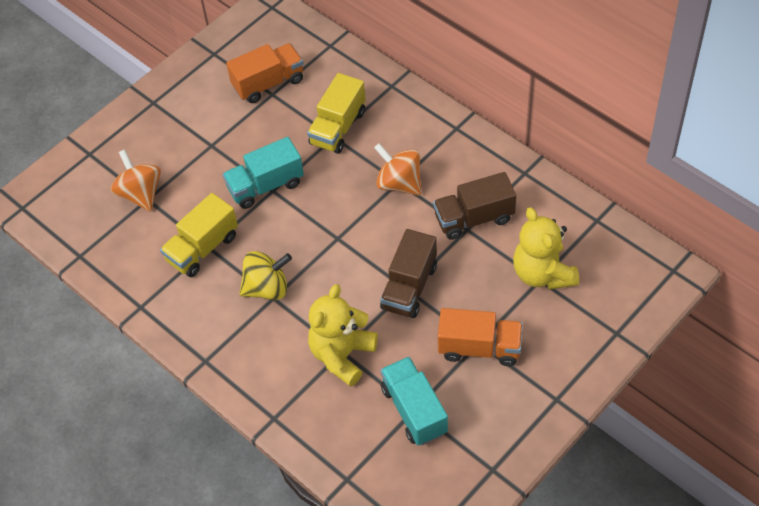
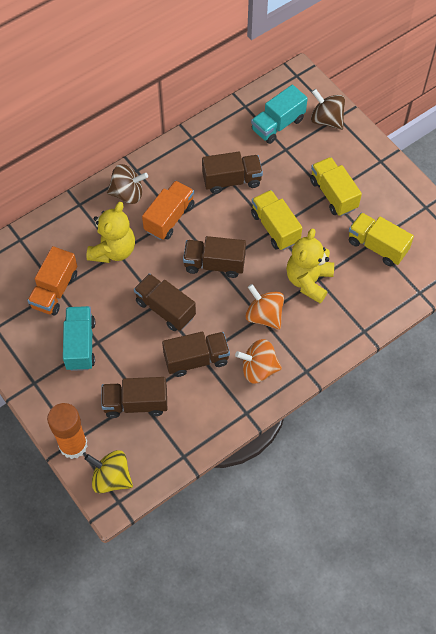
brown spinning top: 0 -> 2
brown truck: 2 -> 5
orange glue stick: 0 -> 1
yellow truck: 2 -> 3

